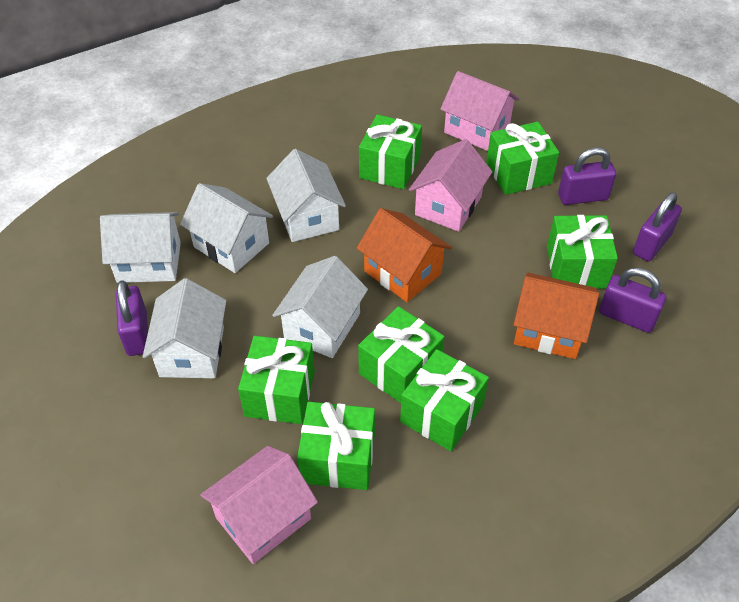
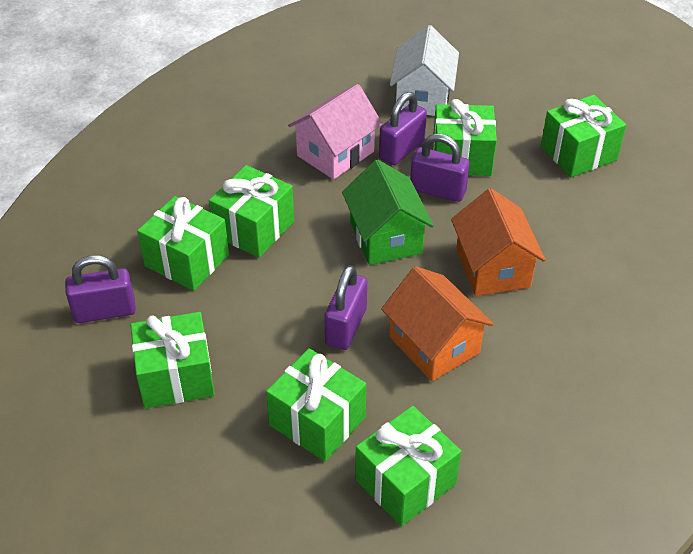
green house: 0 -> 1
pink house: 3 -> 1
white house: 5 -> 1

